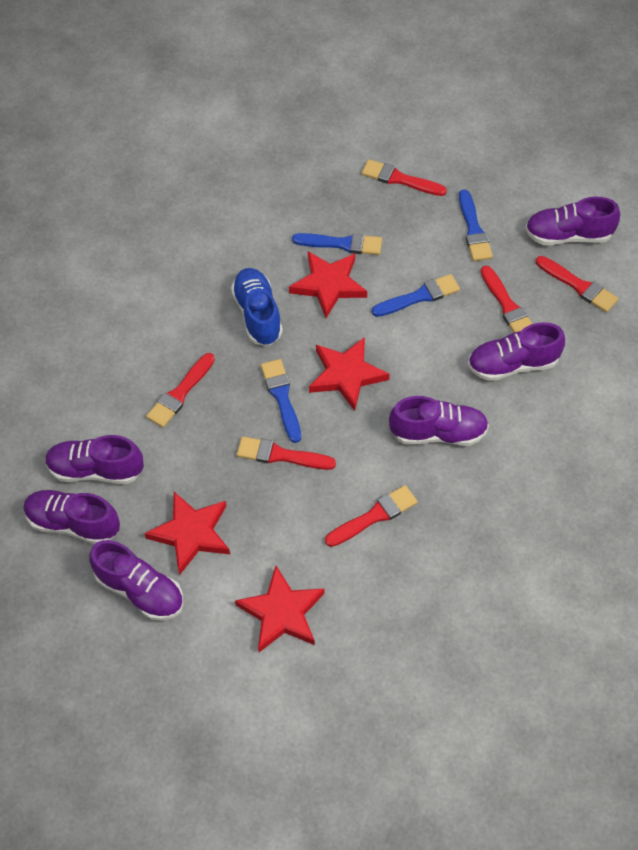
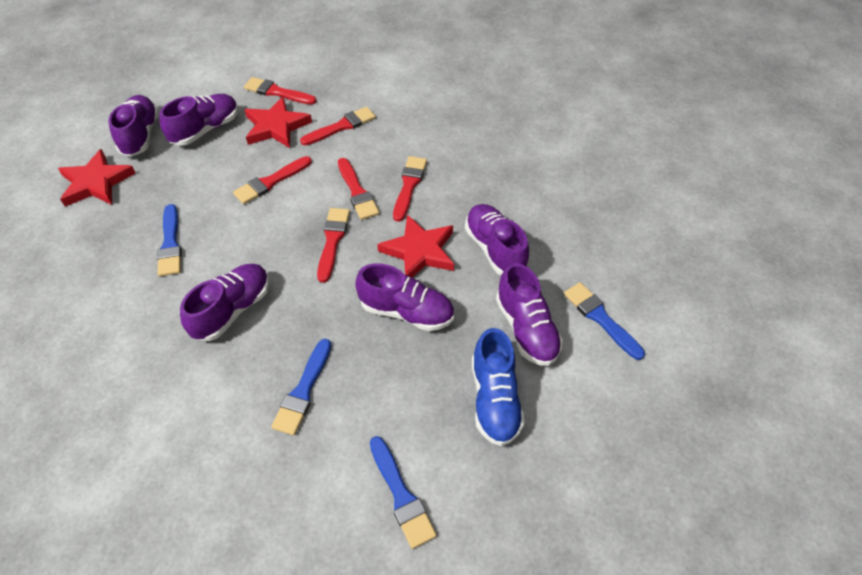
red star: 4 -> 3

